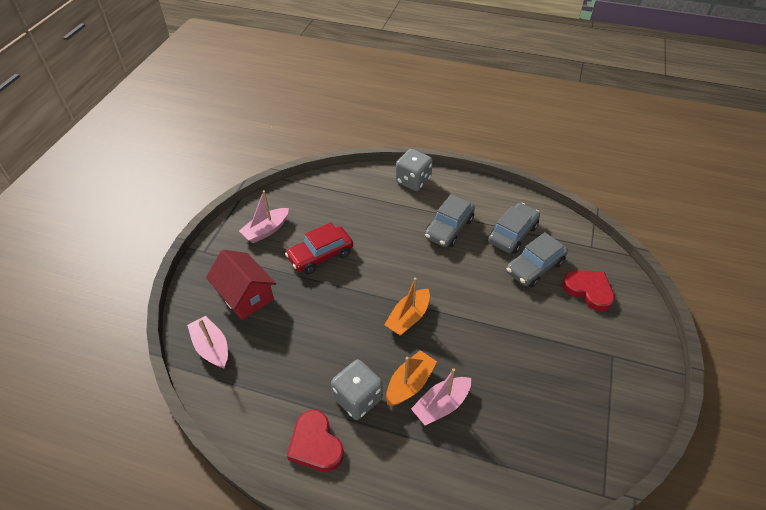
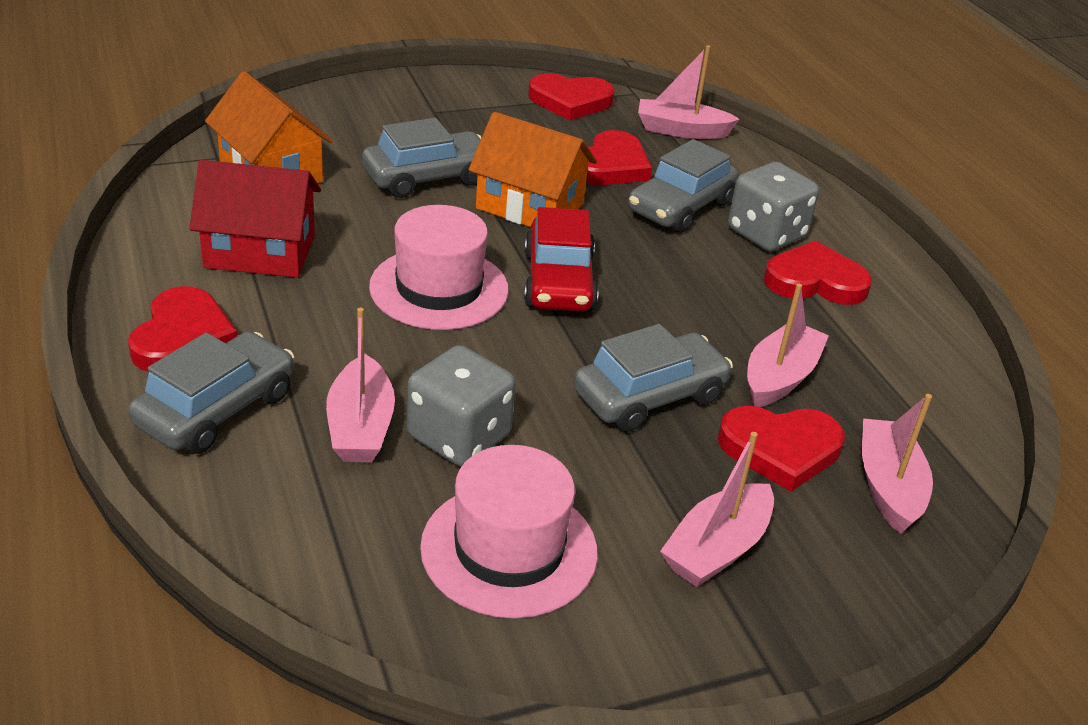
grey car: 3 -> 4
orange boat: 2 -> 0
orange house: 0 -> 2
pink boat: 3 -> 5
pink hat: 0 -> 2
red heart: 2 -> 5

